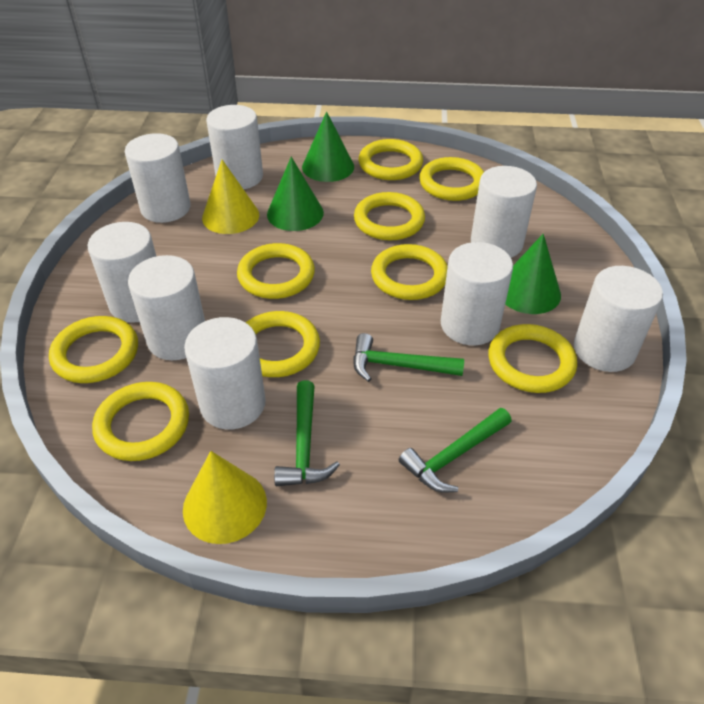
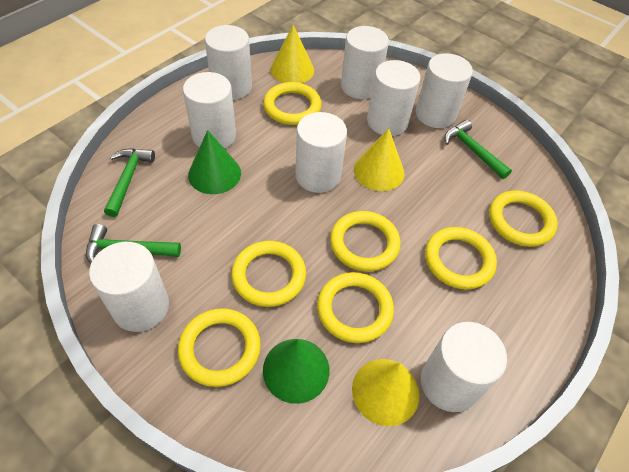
green cone: 3 -> 2
yellow cone: 2 -> 3
yellow ring: 9 -> 7

